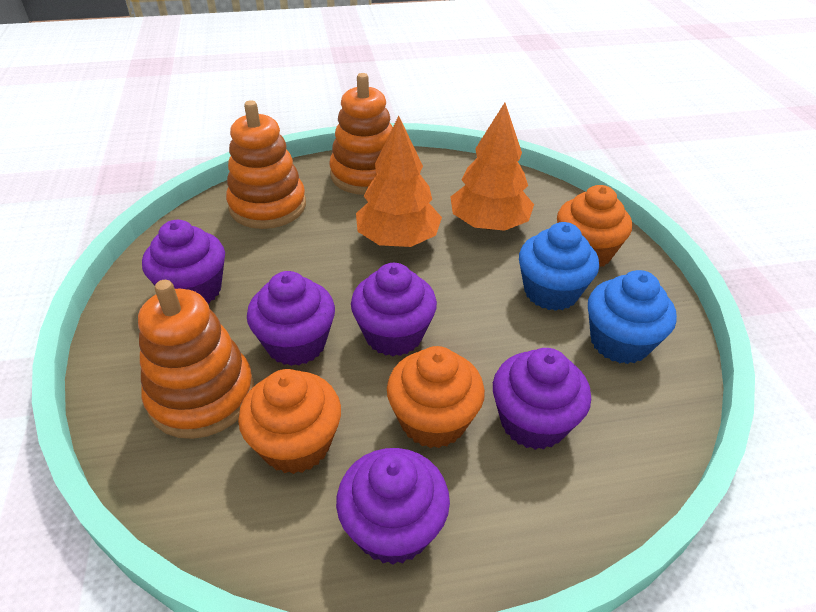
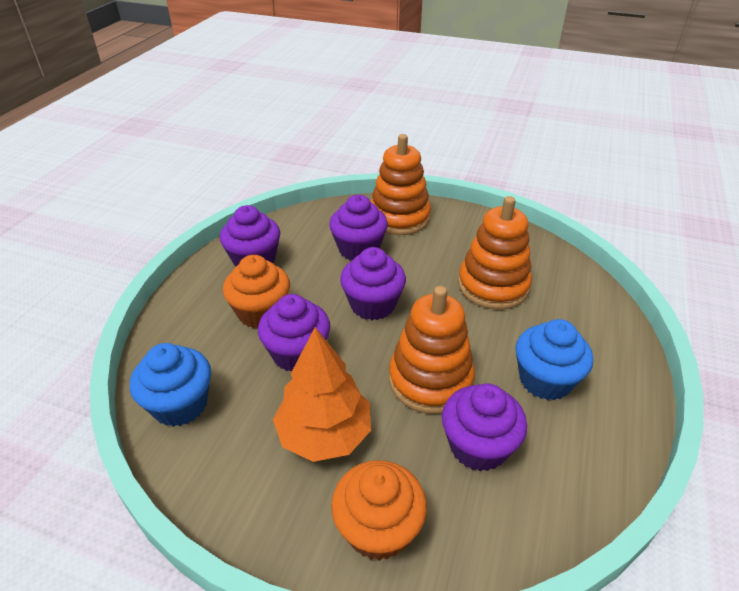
orange cupcake: 3 -> 2
orange tree: 2 -> 1

